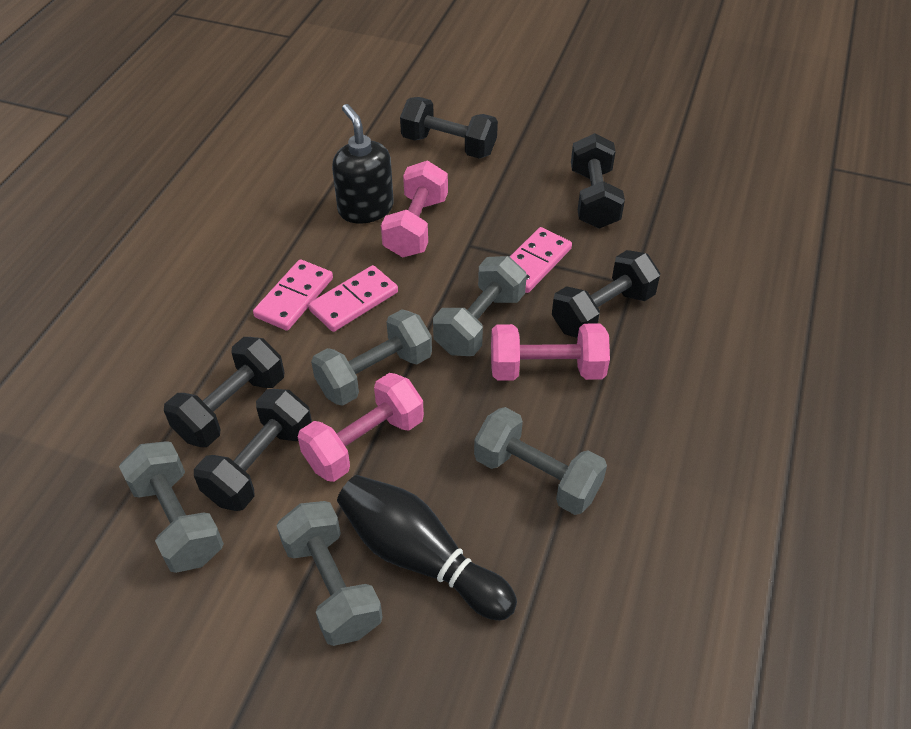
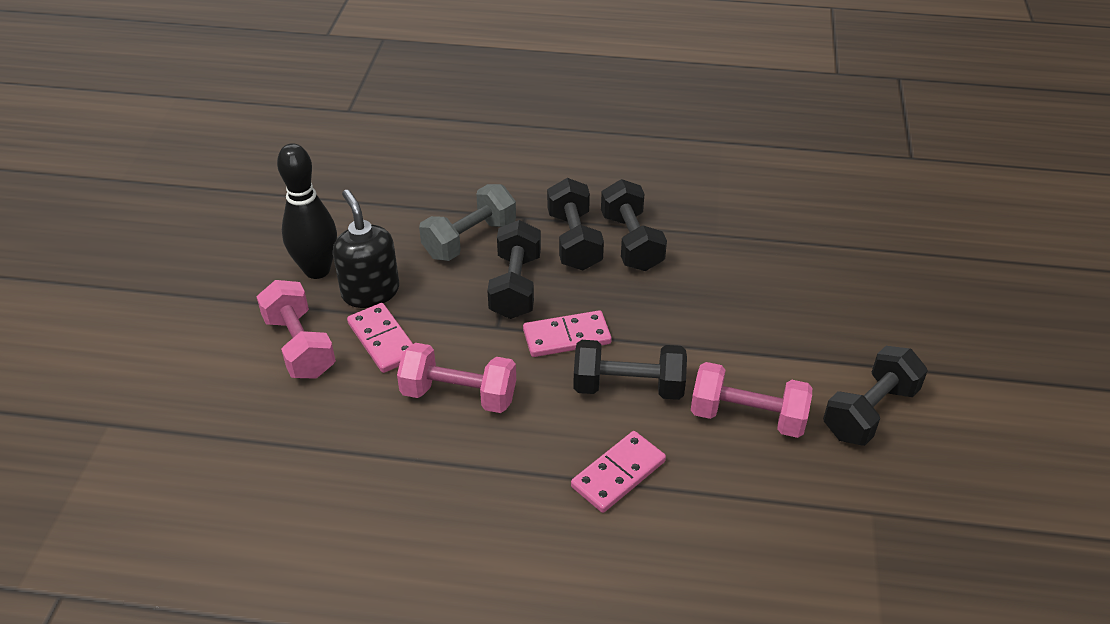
grey dumbbell: 5 -> 1

